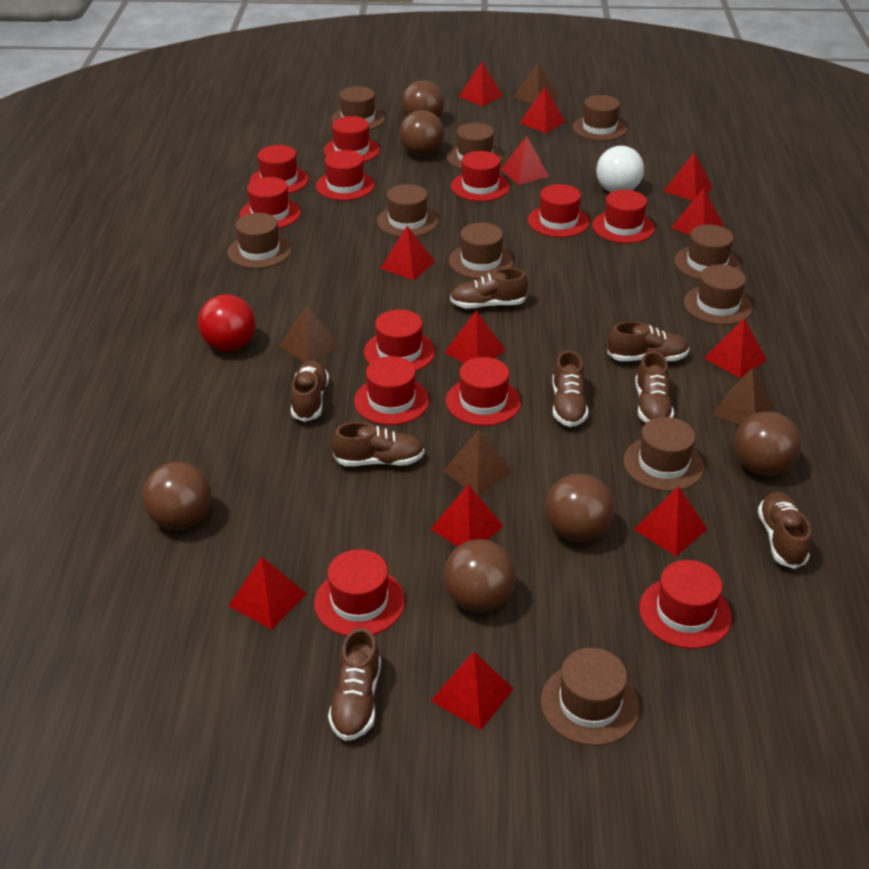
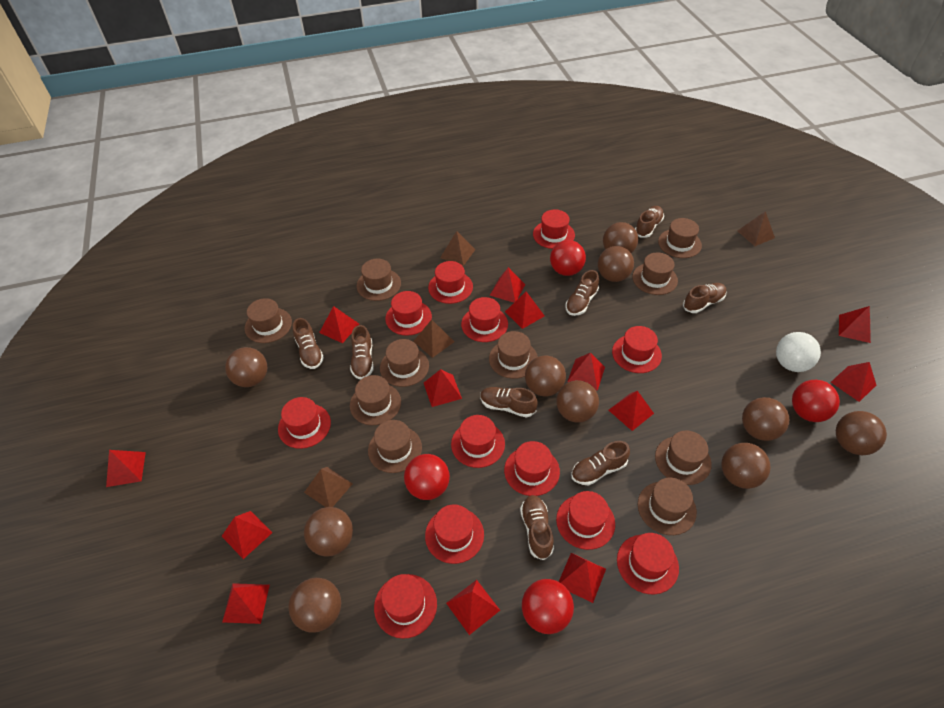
brown ball: 6 -> 10
red ball: 1 -> 4
red pyramid: 12 -> 13

